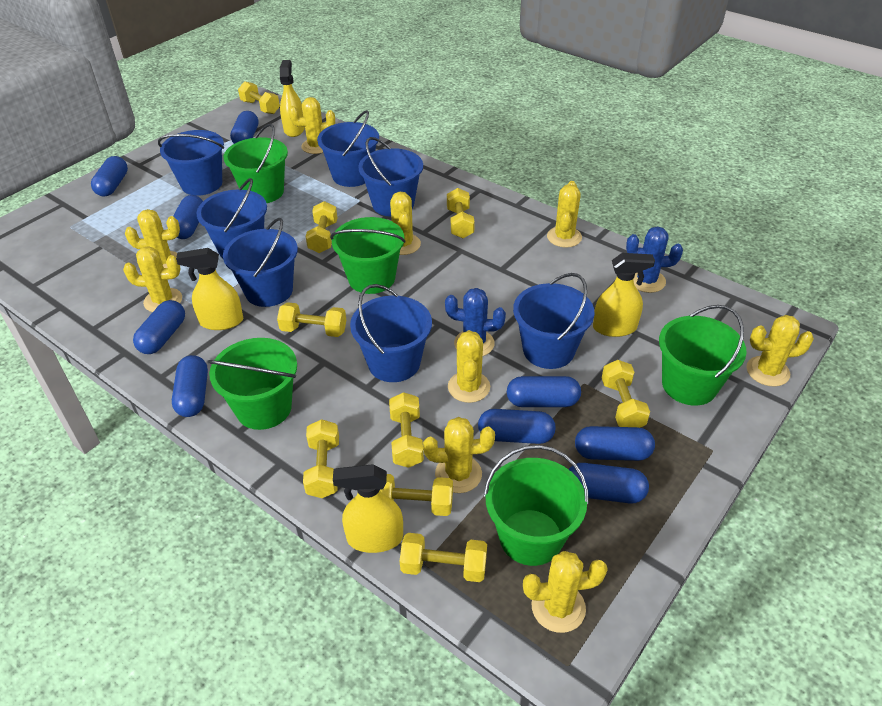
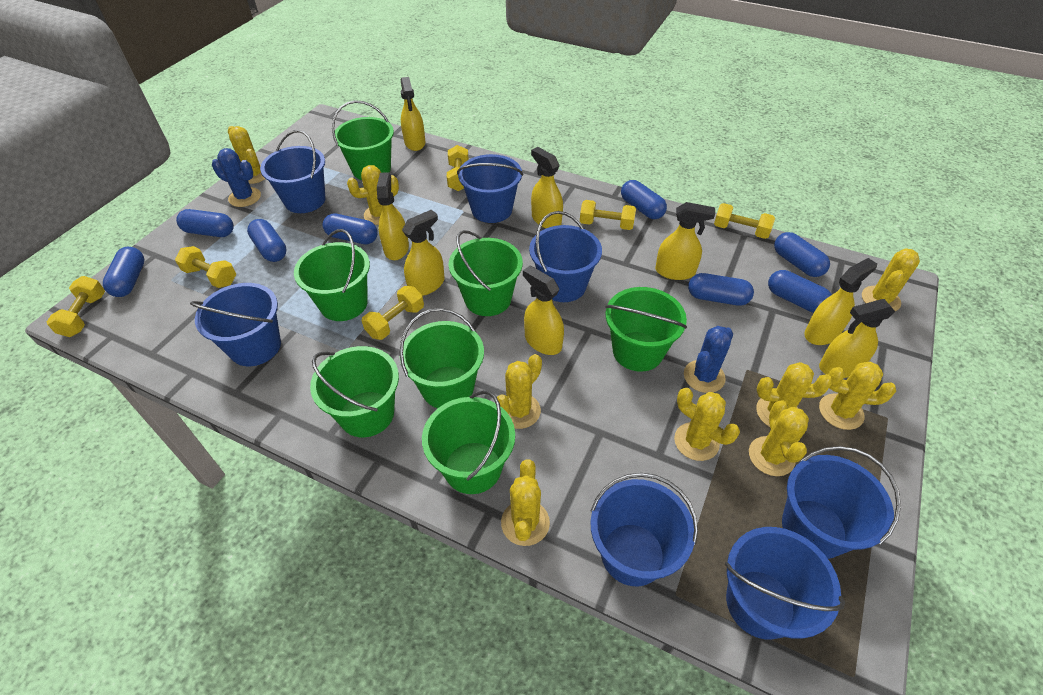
blue capsule: 9 -> 8
green bucket: 5 -> 7
yellow dumbbell: 9 -> 6
yellow spray bottle: 4 -> 8

